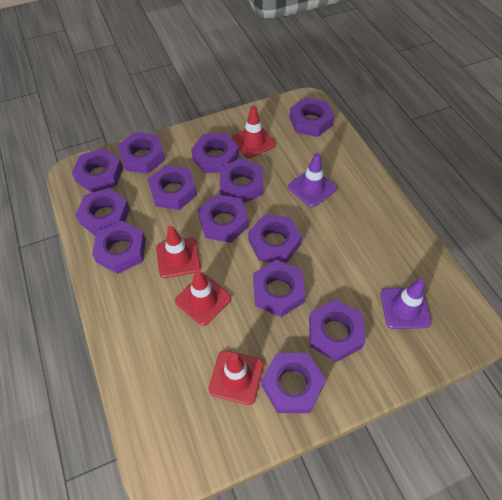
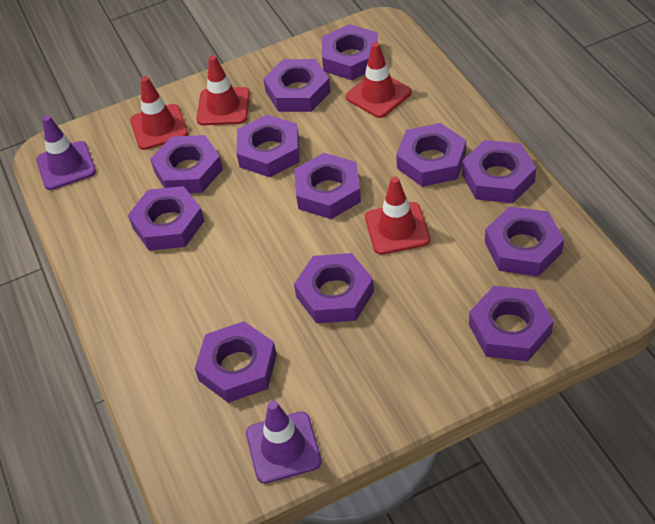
purple nut: 13 -> 12

